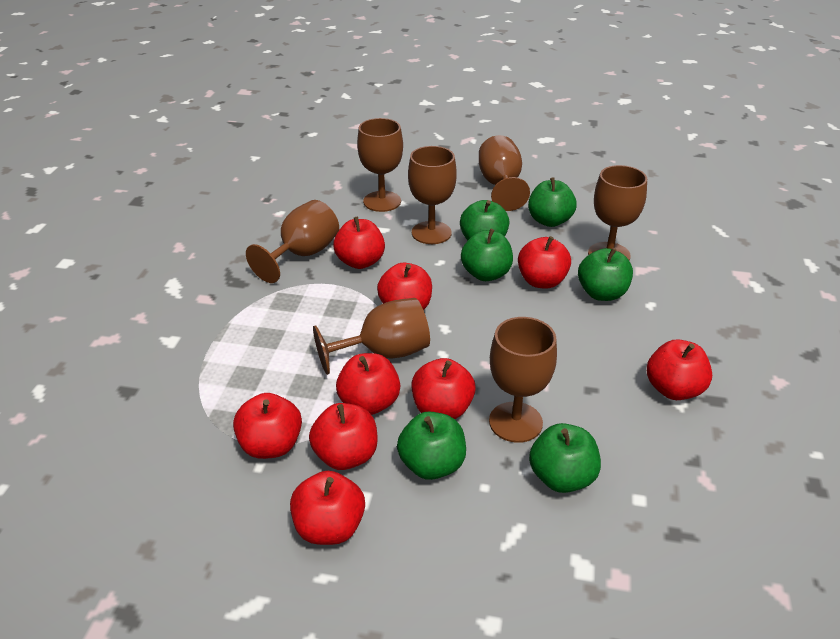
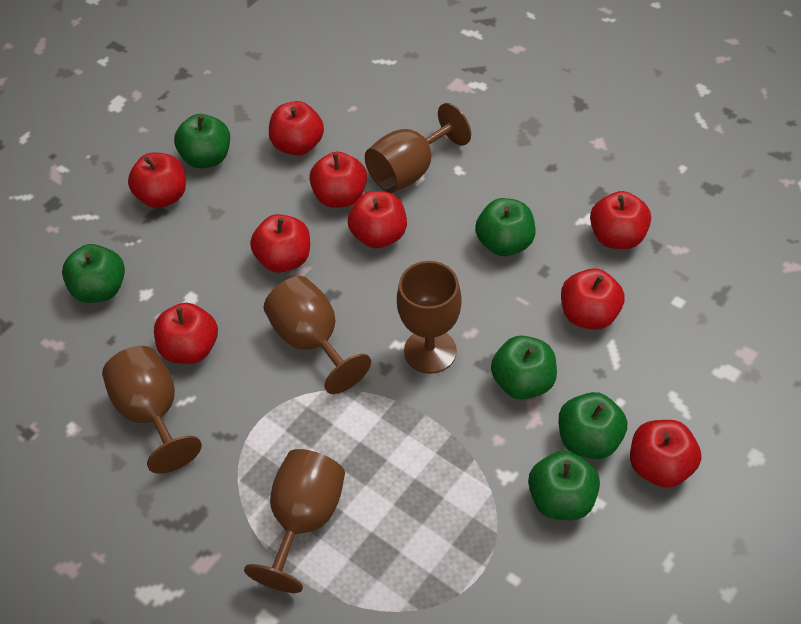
brown goblet: 7 -> 5

